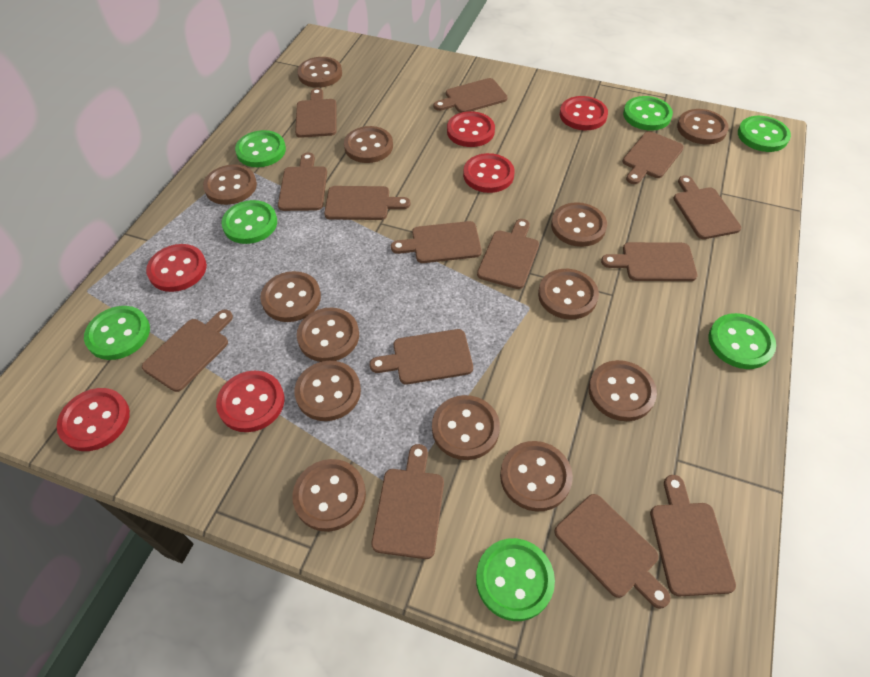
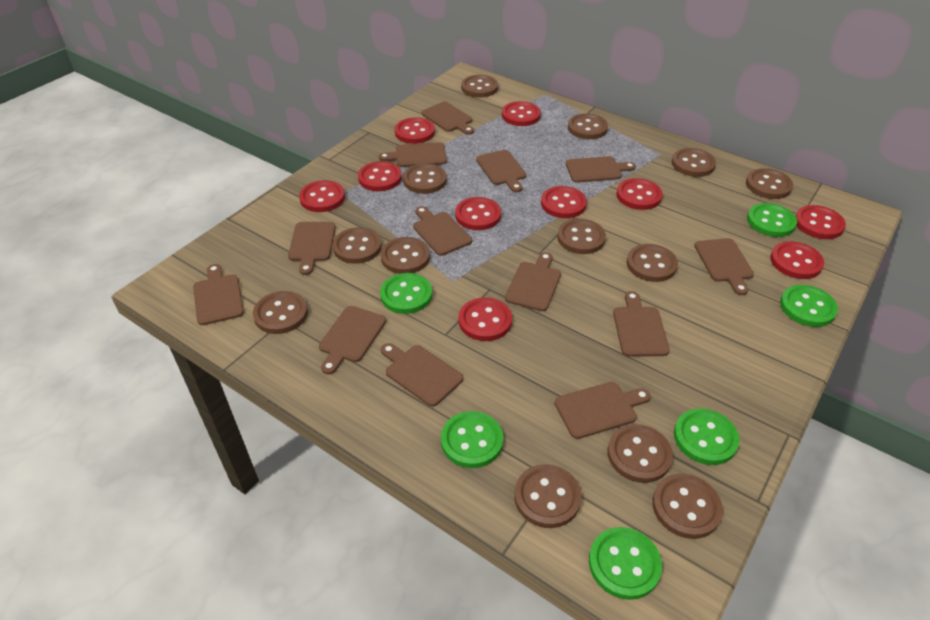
brown cutting board: 14 -> 13
green button: 7 -> 6
red button: 6 -> 10

